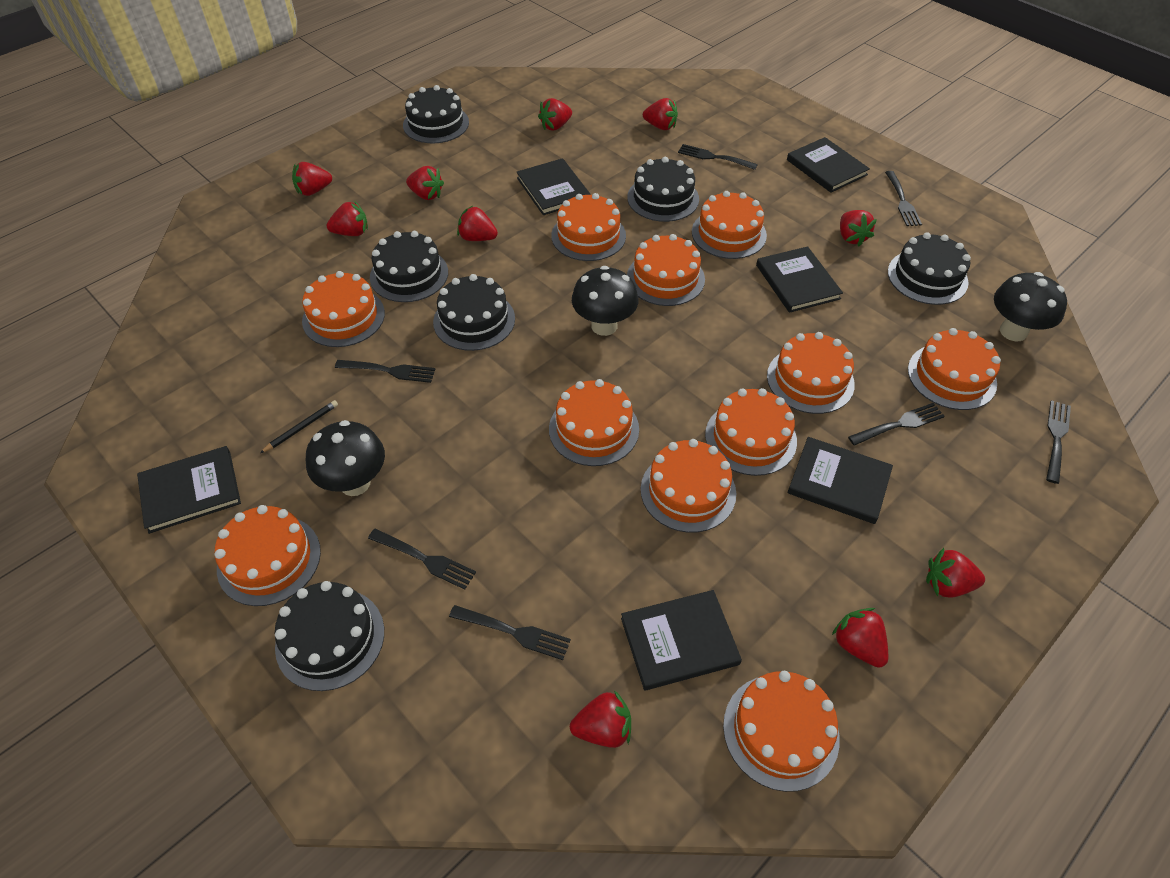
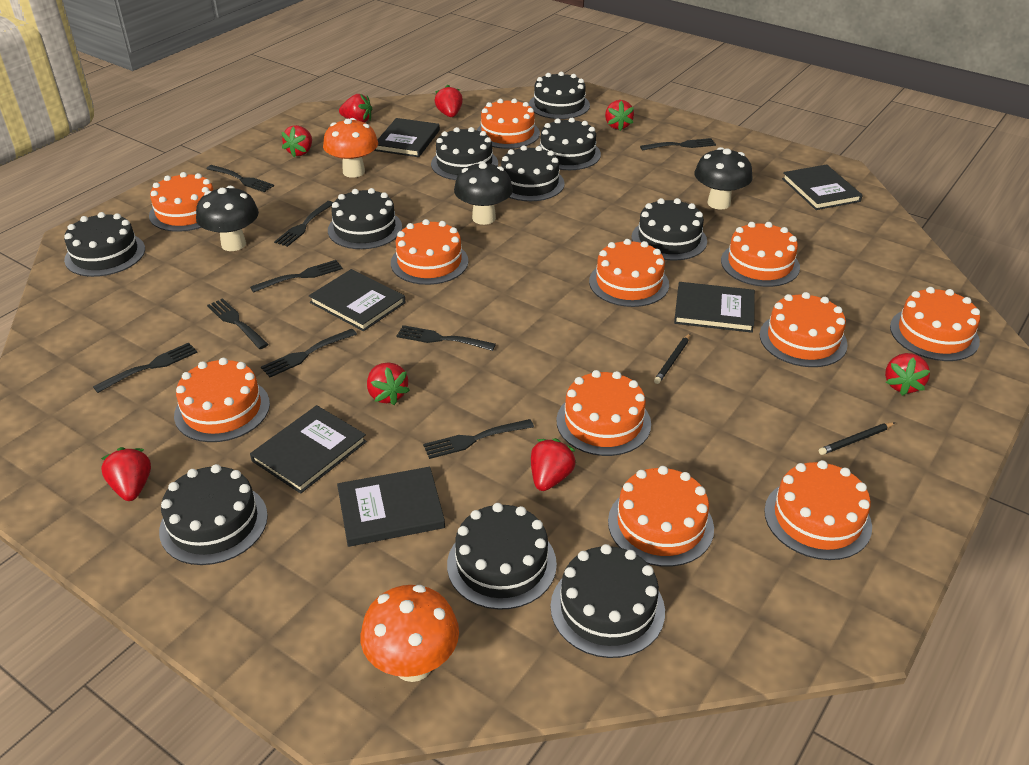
black cake: 6 -> 10
black fork: 7 -> 9
black pencil: 1 -> 2
orange mushroom: 0 -> 2
red strawberry: 10 -> 8

